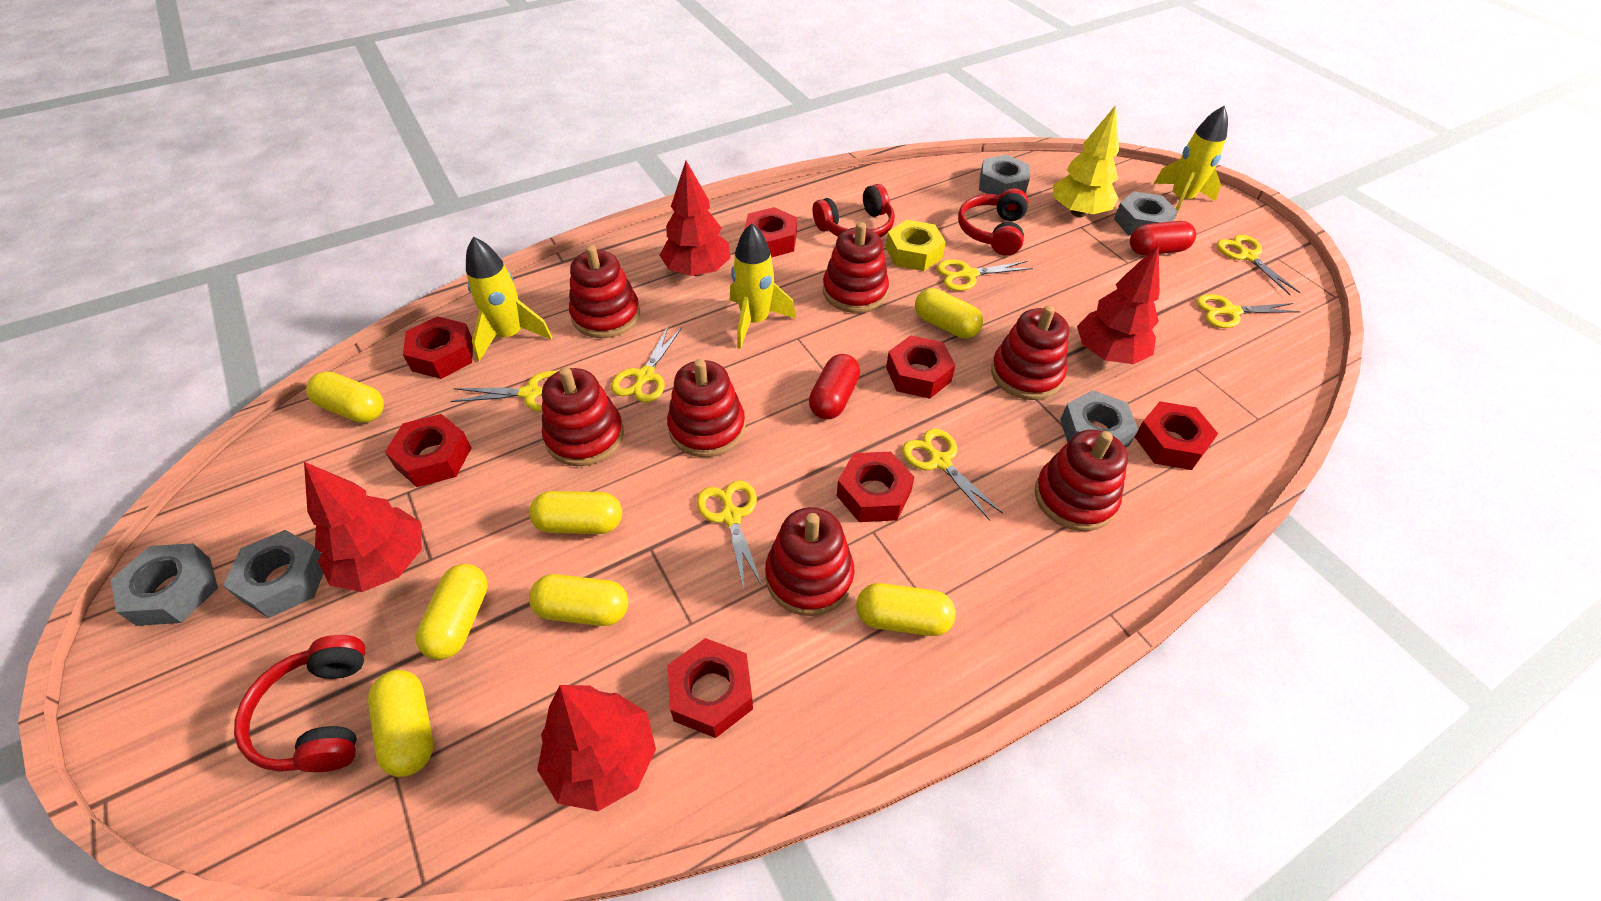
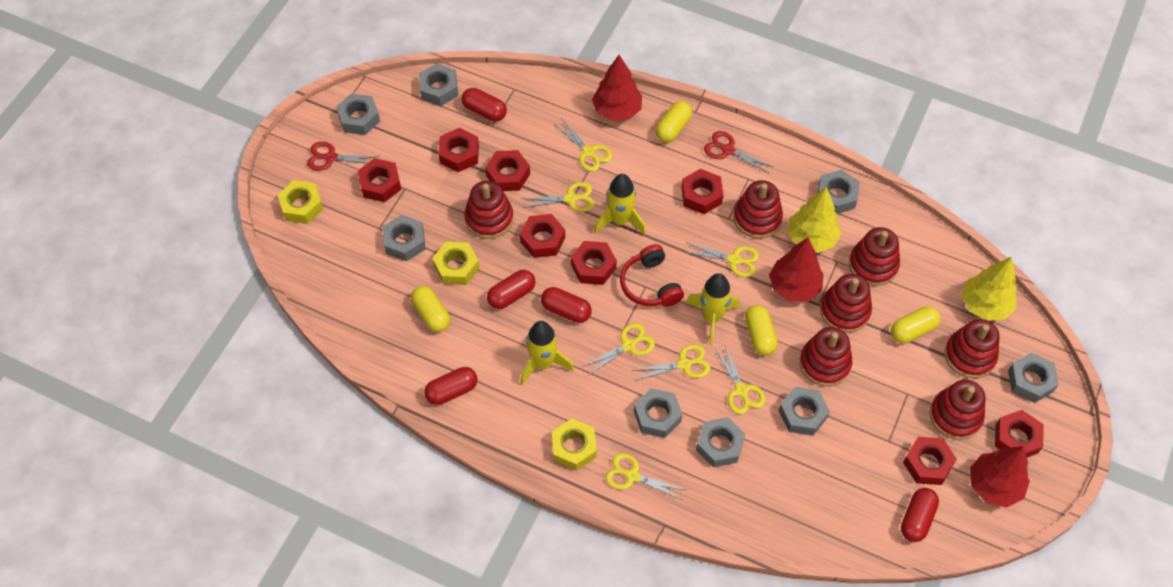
grey nut: 5 -> 8
red capsule: 2 -> 5
red headphones: 3 -> 1
red nut: 7 -> 8
red scissors: 0 -> 2
red tree: 4 -> 3
yellow capsule: 7 -> 4
yellow nut: 1 -> 3
yellow tree: 1 -> 2

